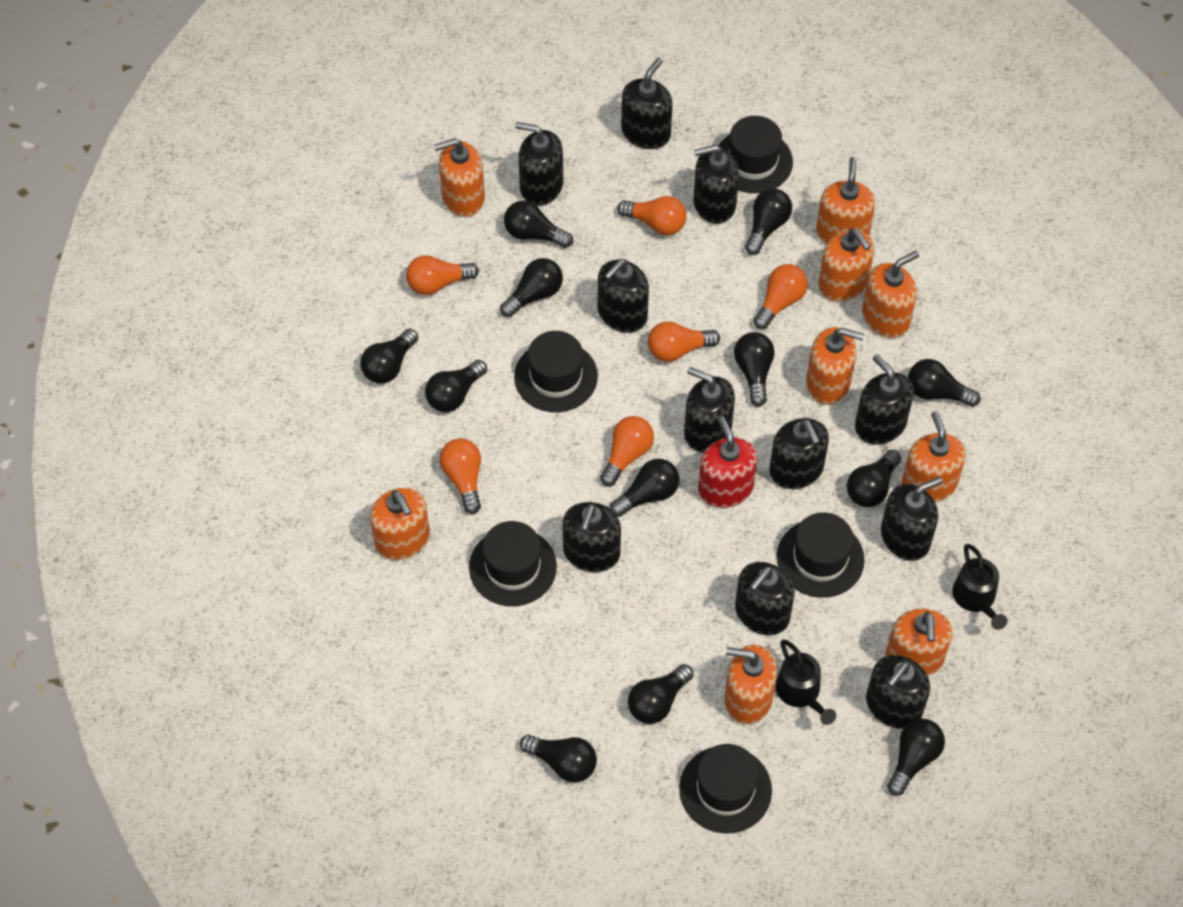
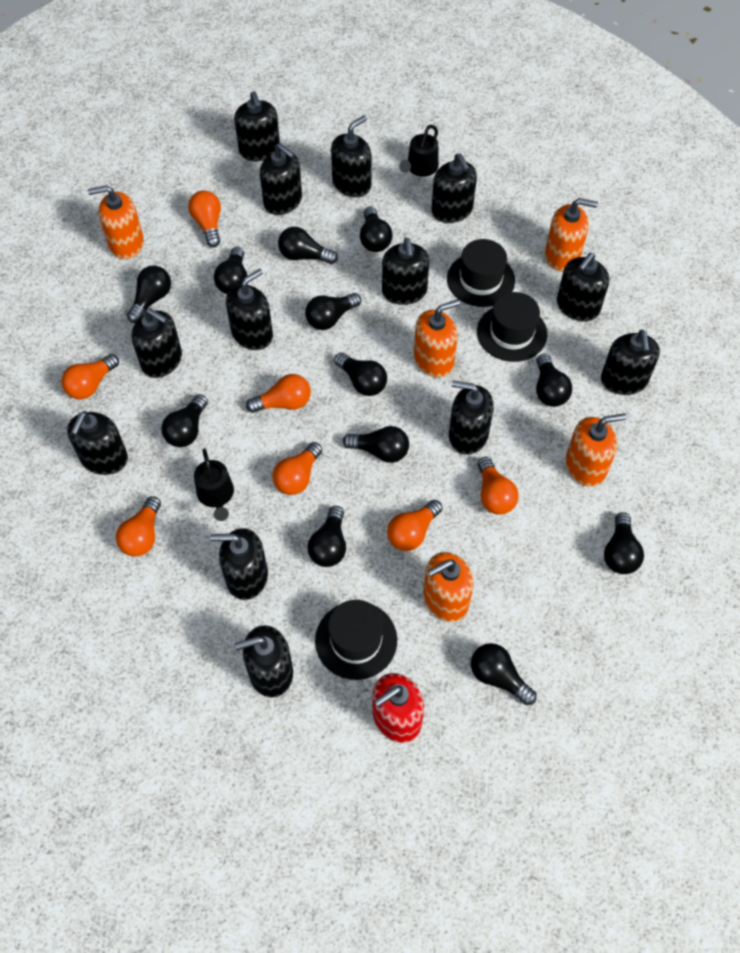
black hat: 5 -> 3
black soap dispenser: 11 -> 13
orange light bulb: 6 -> 7
orange soap dispenser: 9 -> 5

